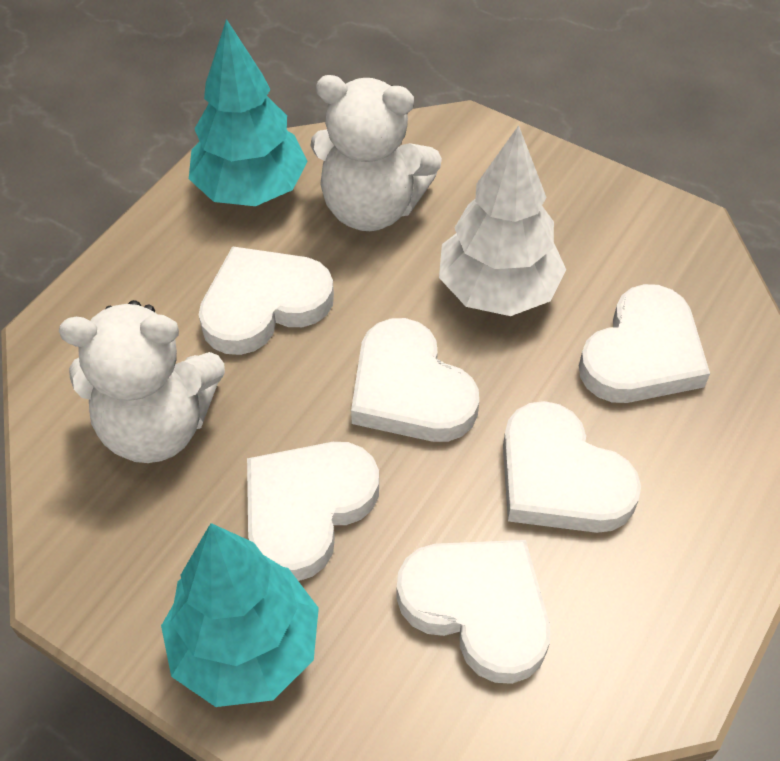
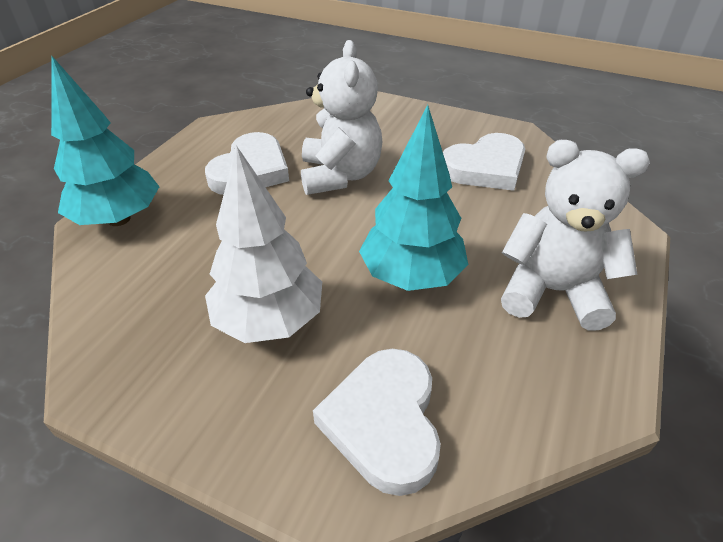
white heart: 6 -> 3

